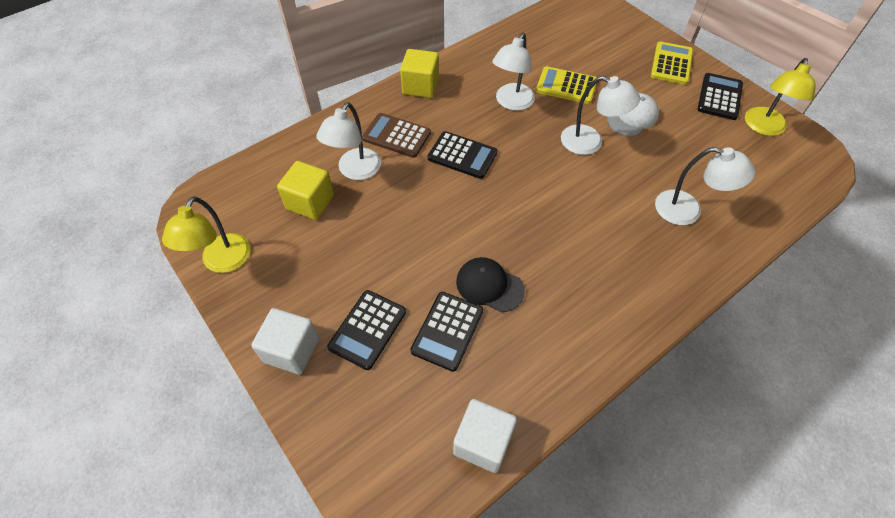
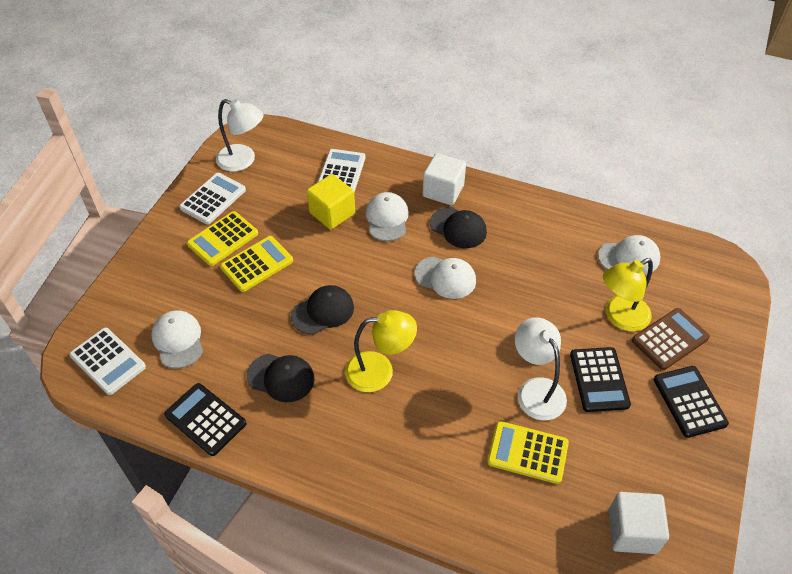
black calculator: 4 -> 3
black cap: 1 -> 3
white calculator: 0 -> 3
white cap: 1 -> 4
white lamp: 4 -> 2
yellow calculator: 2 -> 3
yellow cube: 2 -> 1

